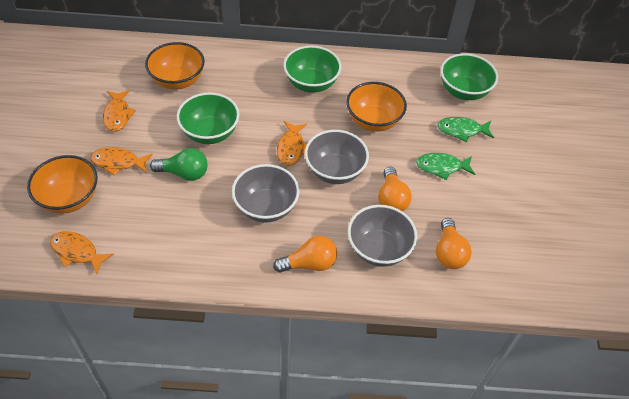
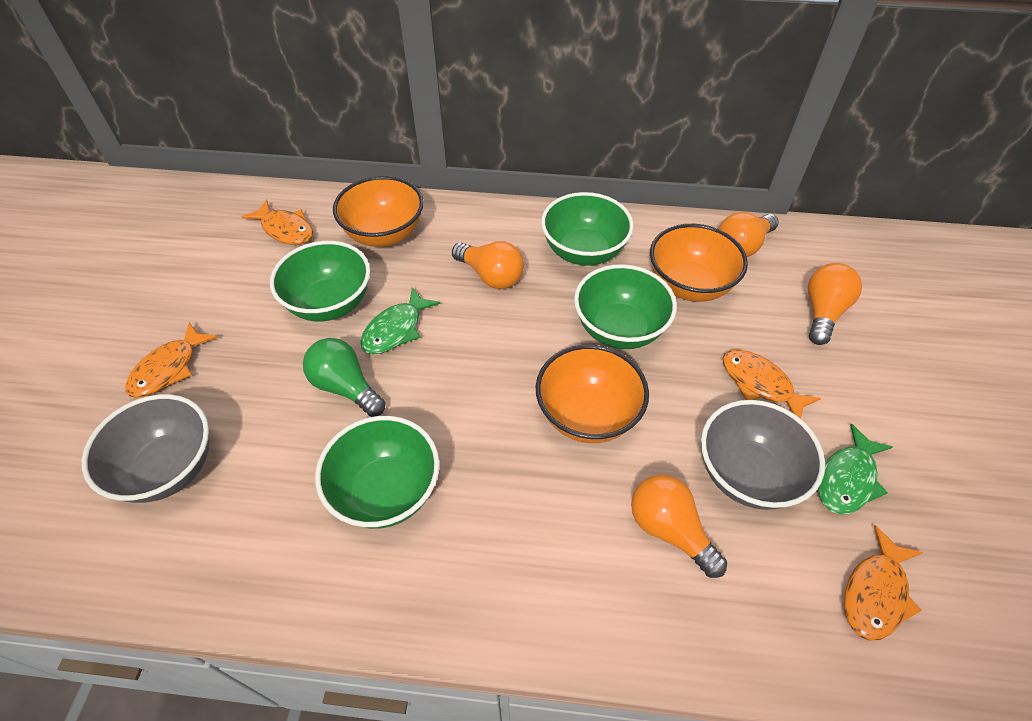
green bowl: 3 -> 4
grey bowl: 3 -> 2
orange light bulb: 3 -> 4

